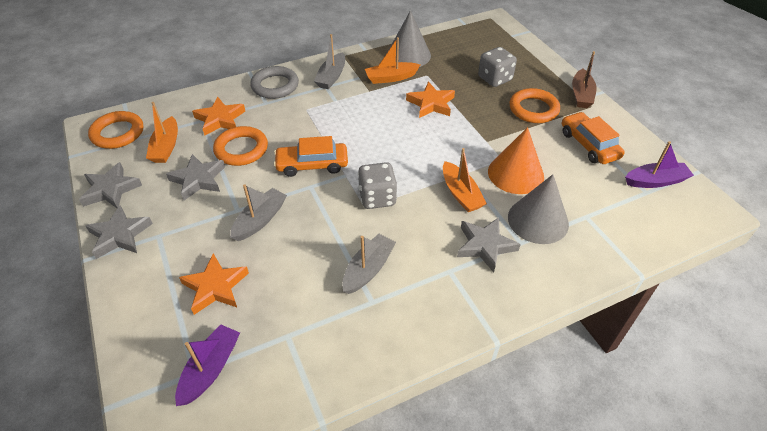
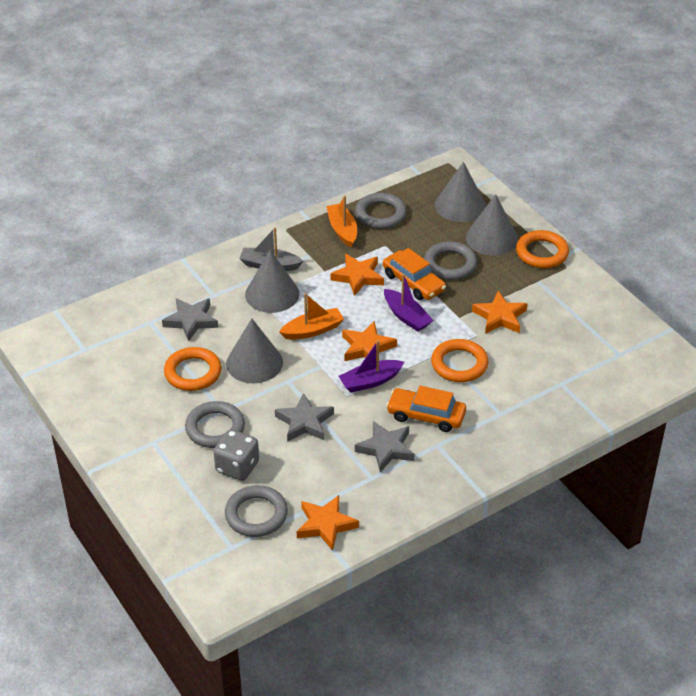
brown boat: 1 -> 0
grey boat: 3 -> 1
grey cone: 2 -> 4
grey dice: 2 -> 1
grey ring: 1 -> 4
grey star: 4 -> 3
orange boat: 3 -> 2
orange cone: 1 -> 0
orange star: 3 -> 4

